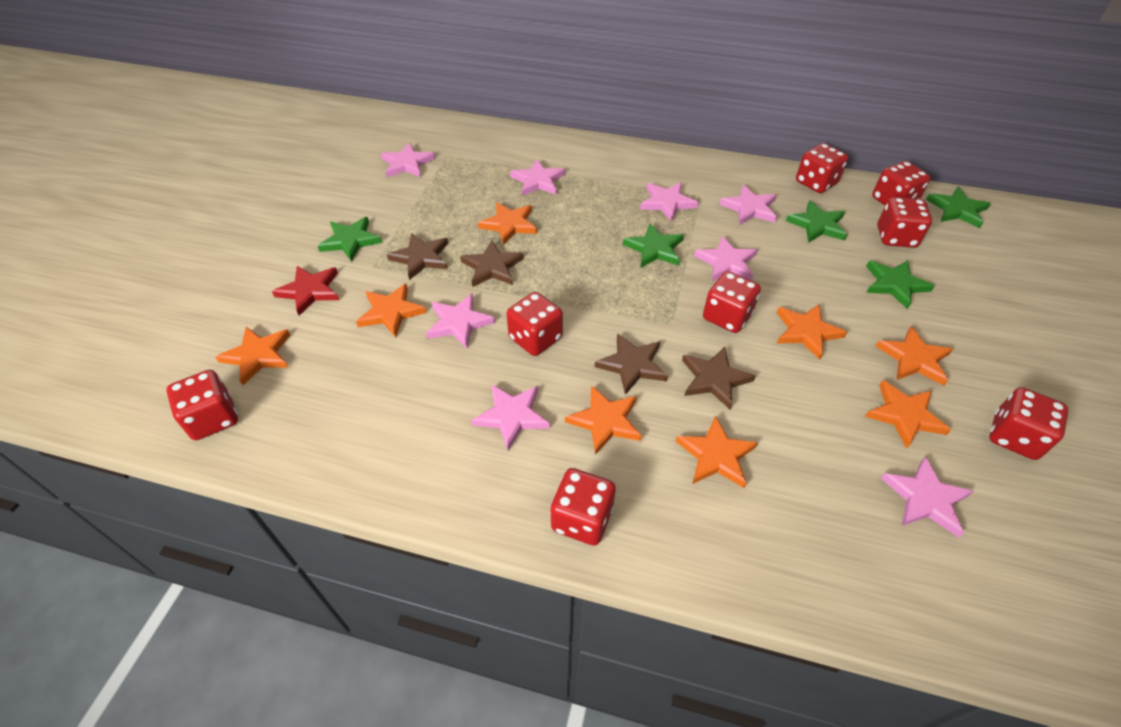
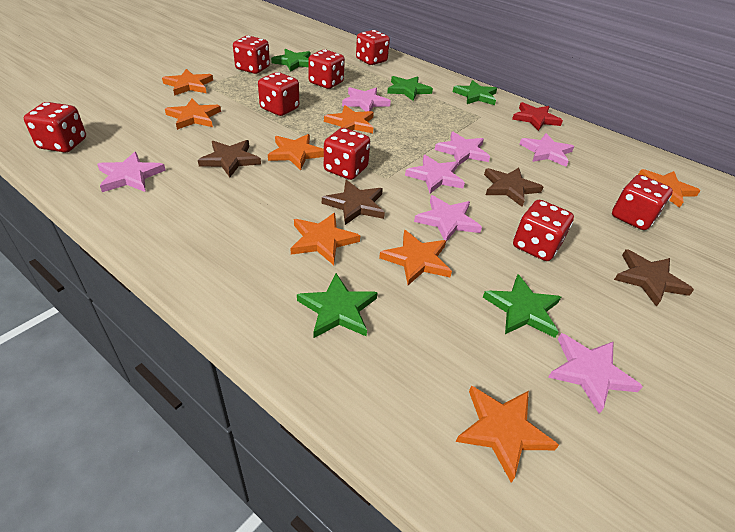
pink star: 8 -> 7

